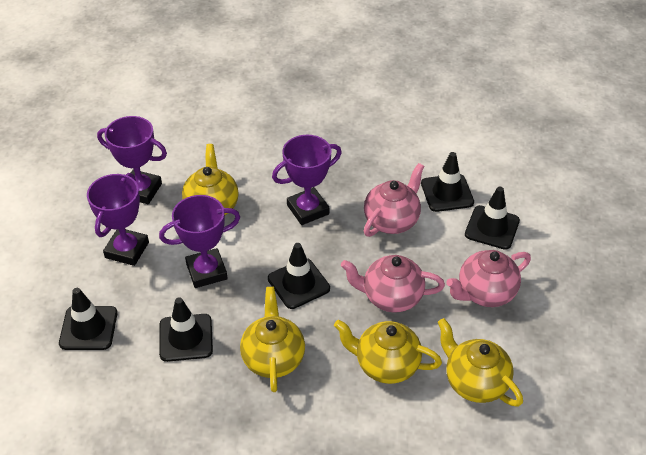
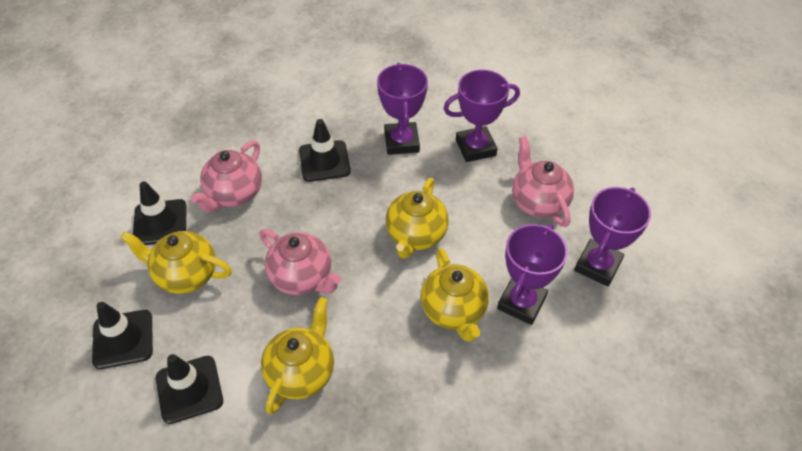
black traffic cone: 5 -> 4

